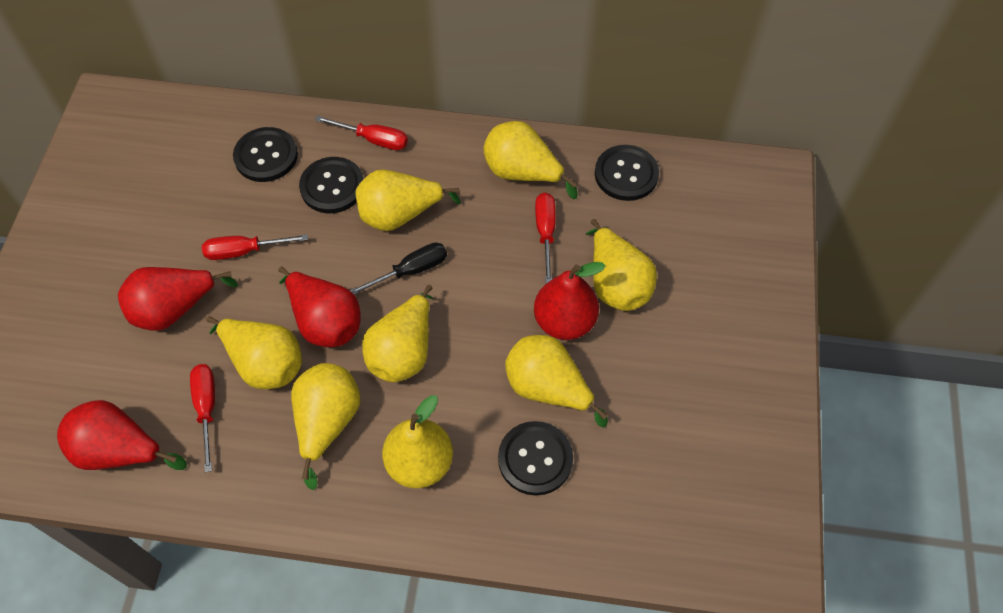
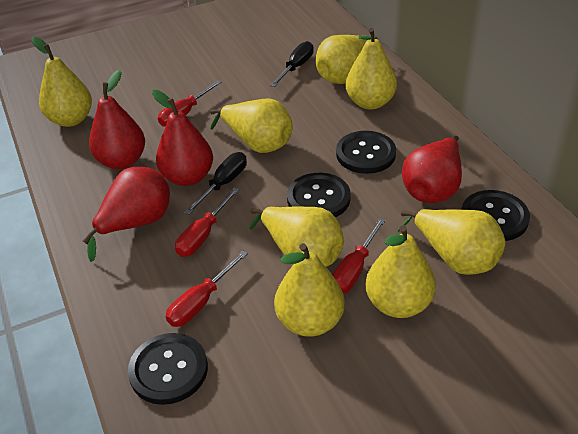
black screwdriver: 1 -> 2

